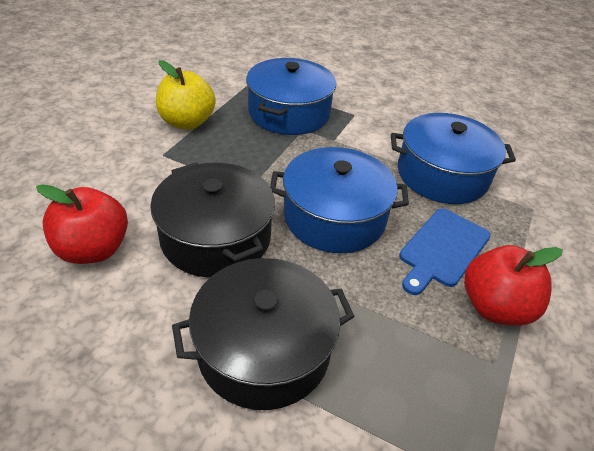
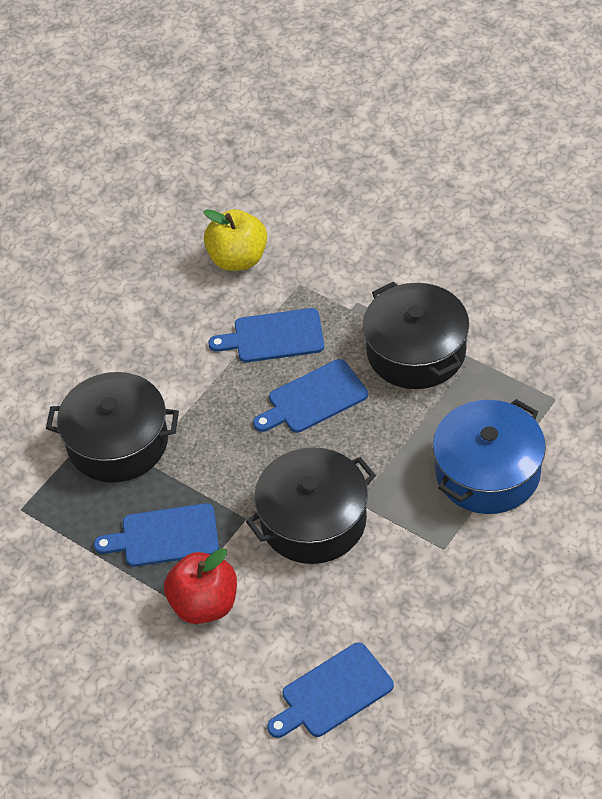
black pot: 2 -> 3
blue cutting board: 1 -> 4
blue pot: 3 -> 1
red apple: 2 -> 1

